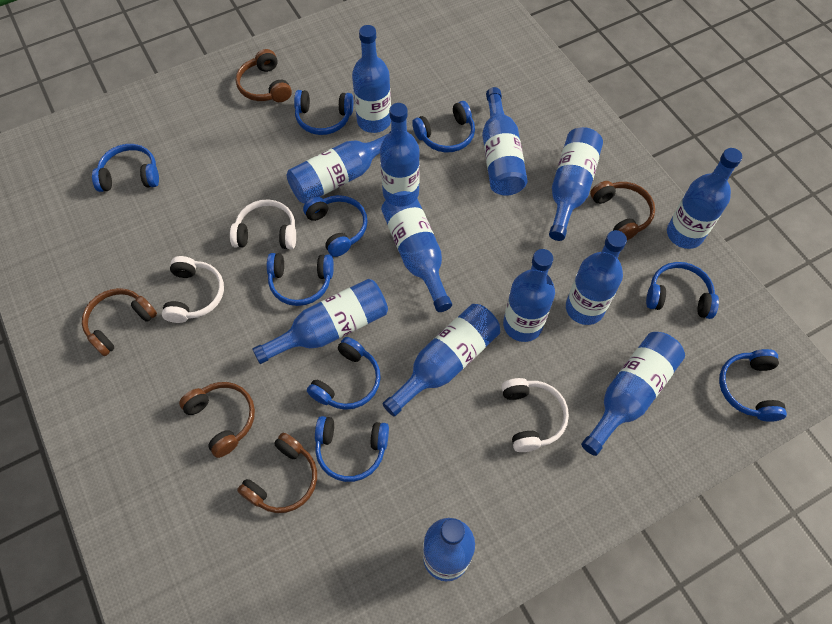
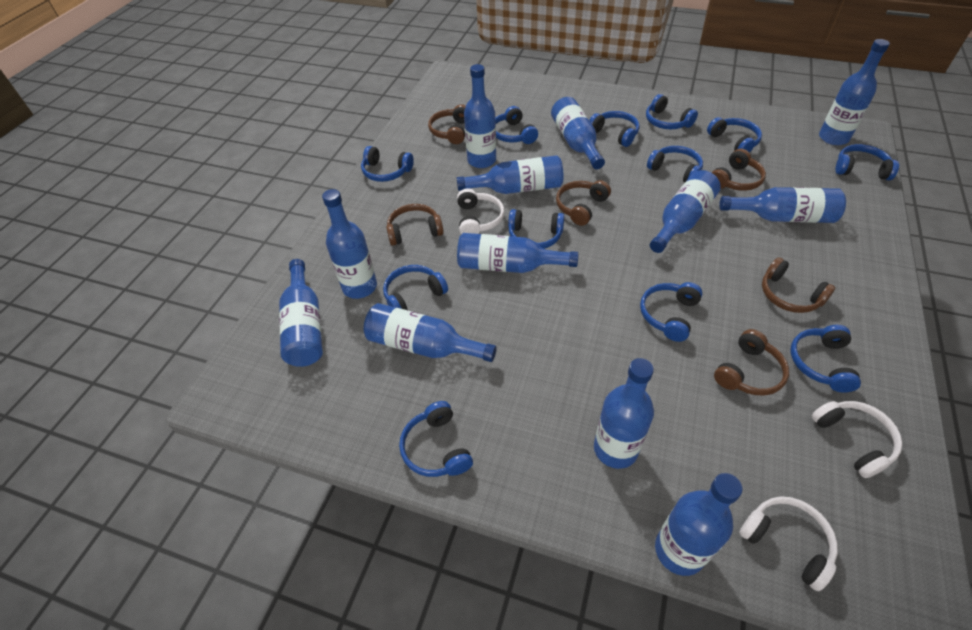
blue bottle: 13 -> 12
blue headphones: 9 -> 12
brown headphones: 5 -> 6

